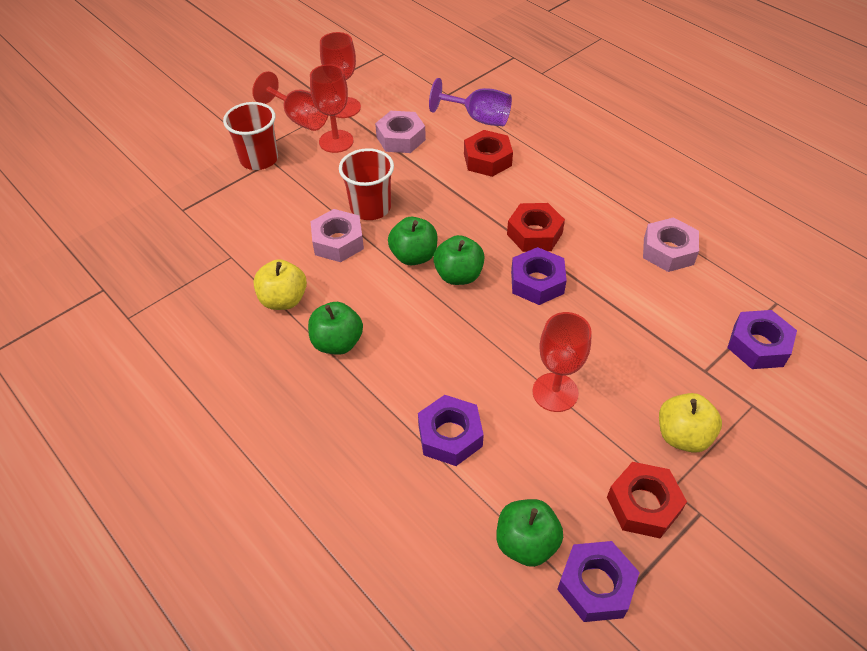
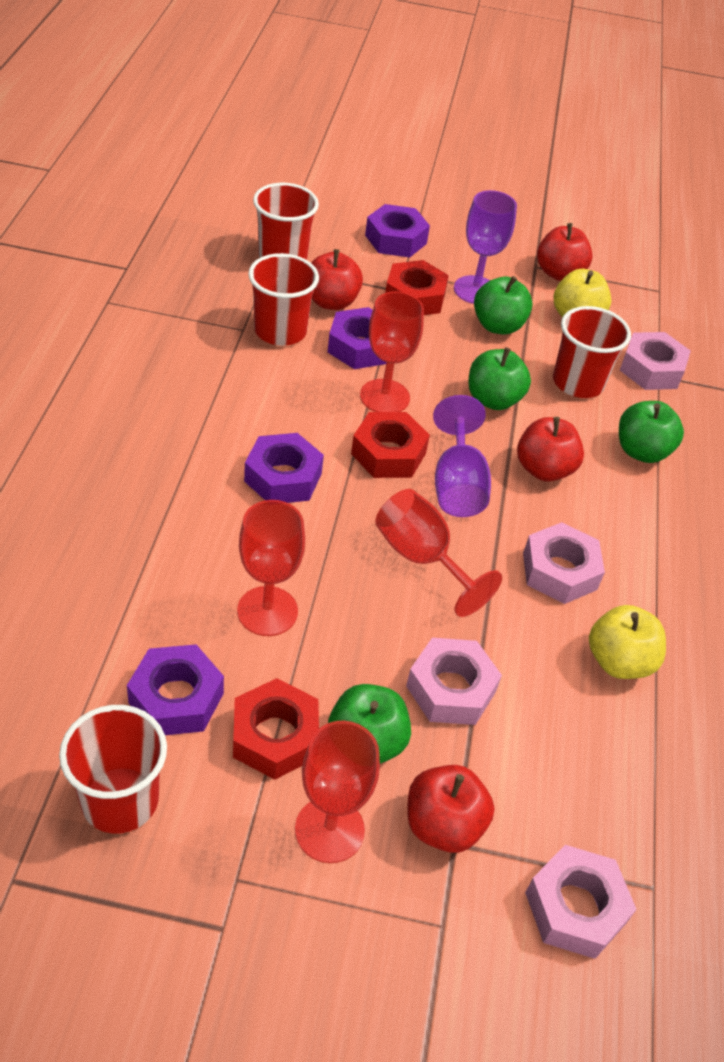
pink nut: 3 -> 4
purple goblet: 1 -> 2
red apple: 0 -> 4
red cup: 2 -> 4

